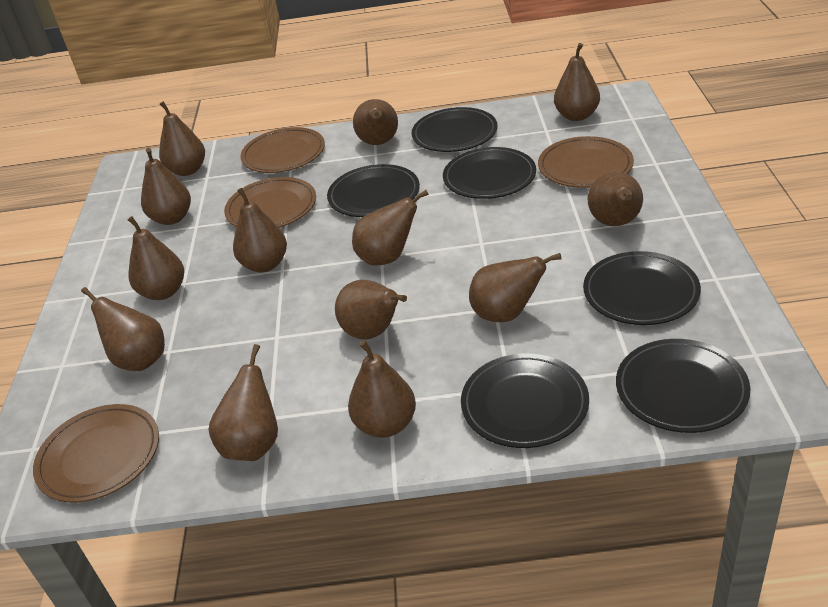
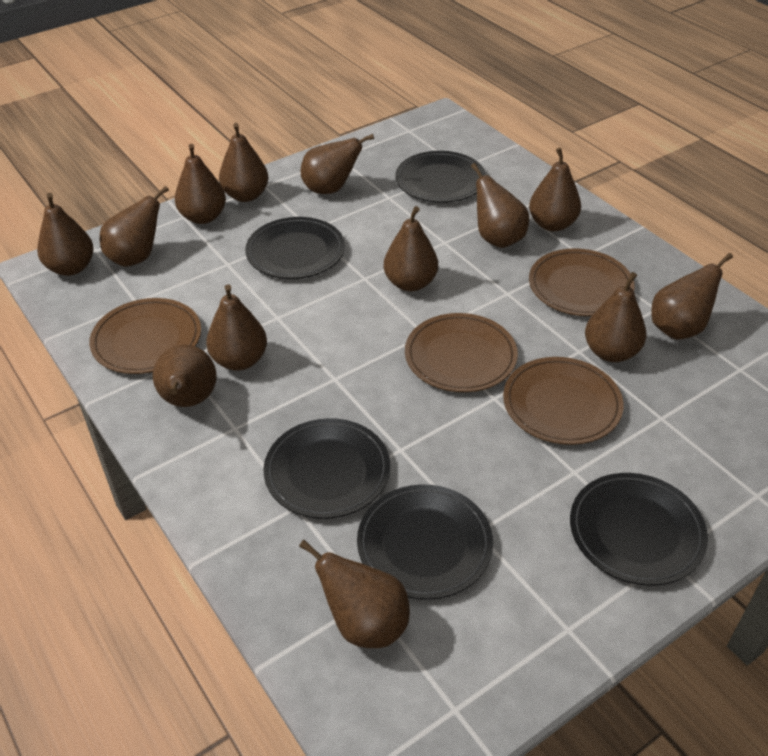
black plate: 6 -> 5

